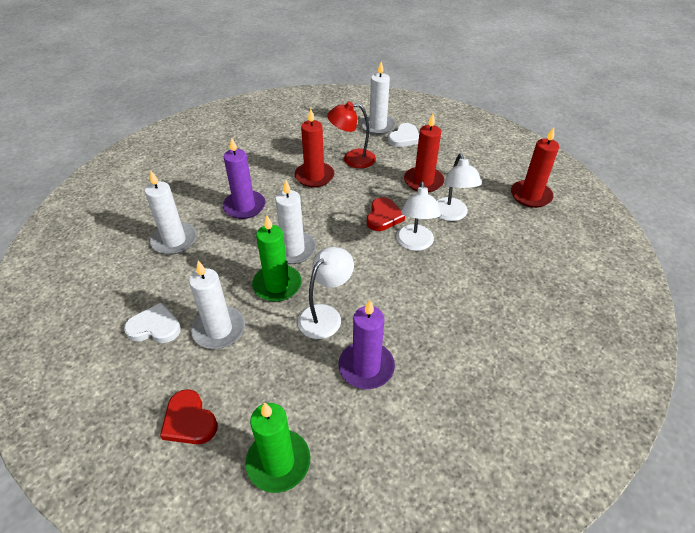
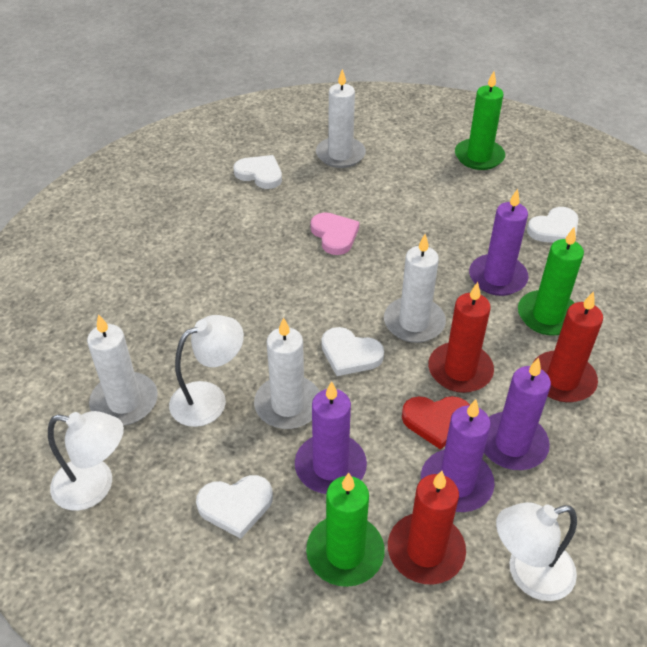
green candle: 2 -> 3
pink heart: 0 -> 1
purple candle: 2 -> 4
red heart: 2 -> 1
red lamp: 1 -> 0
white heart: 2 -> 4

